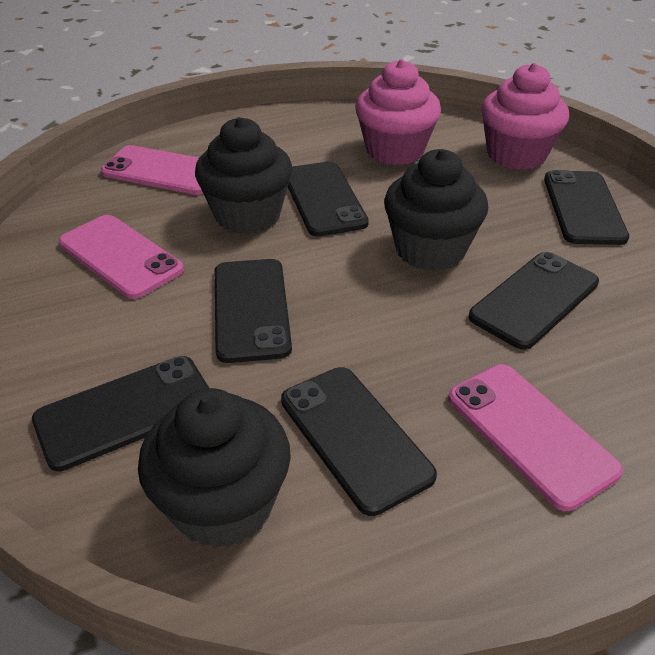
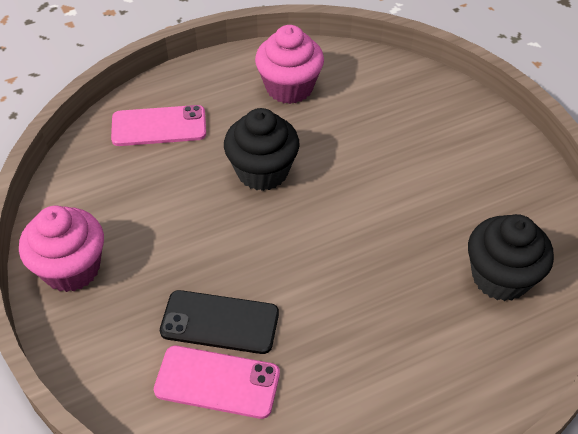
black cupcake: 3 -> 2
black phone: 6 -> 1
pink phone: 3 -> 2

